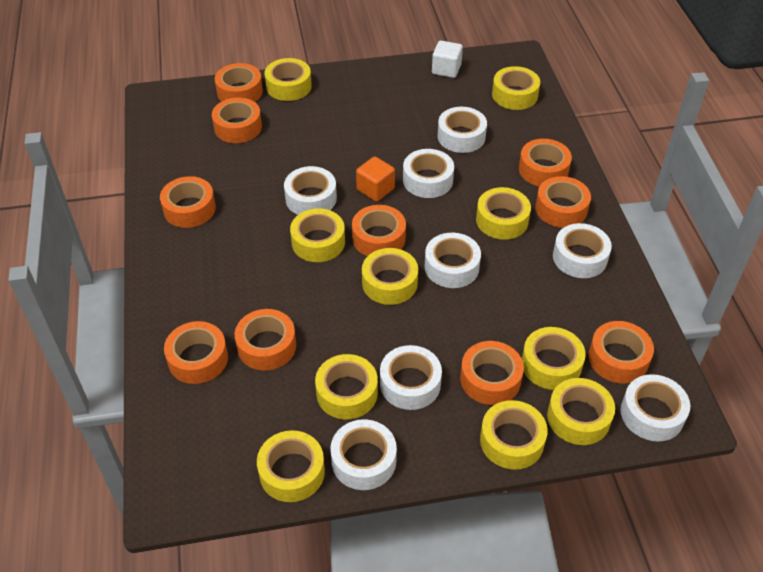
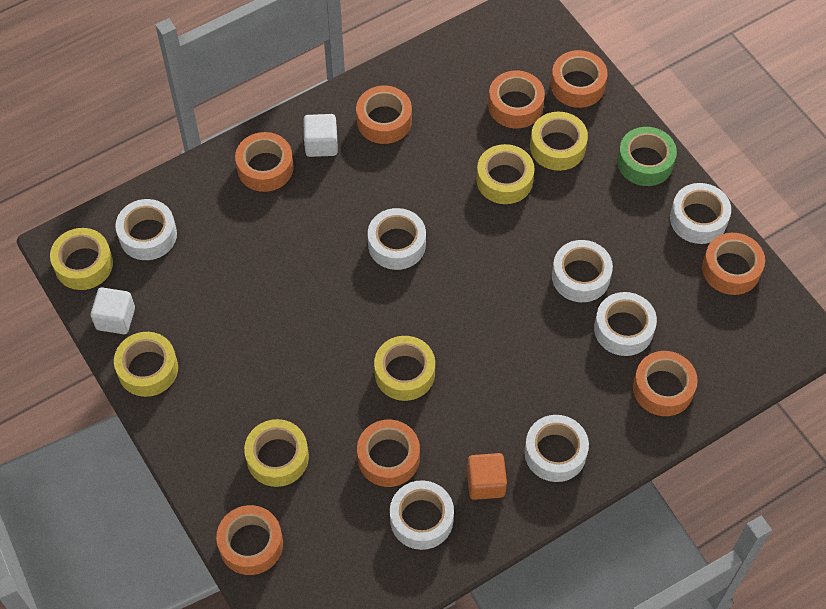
green tape: 0 -> 1
orange tape: 10 -> 8
white cube: 1 -> 2
white tape: 8 -> 7
yellow tape: 10 -> 6

